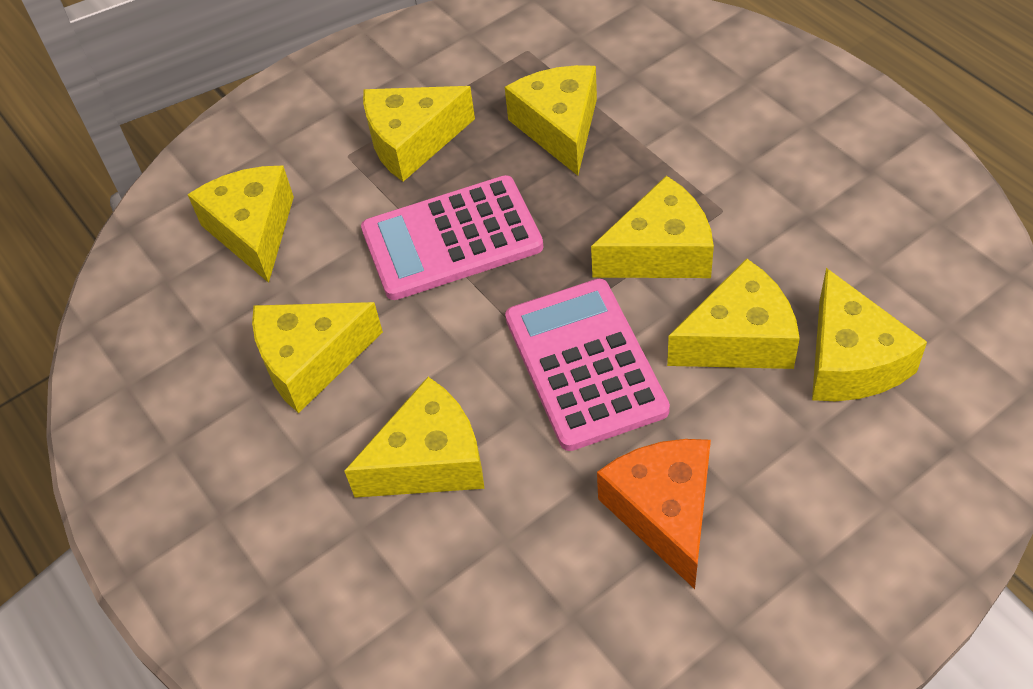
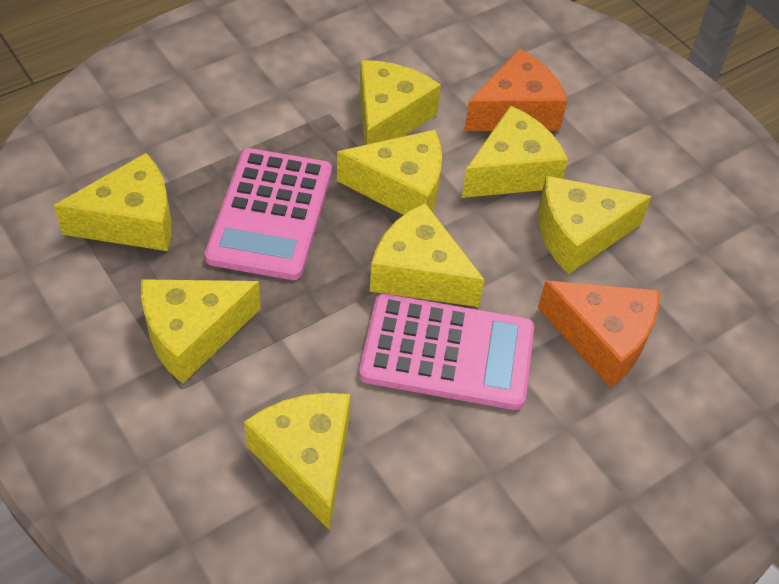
orange cheese: 1 -> 2

